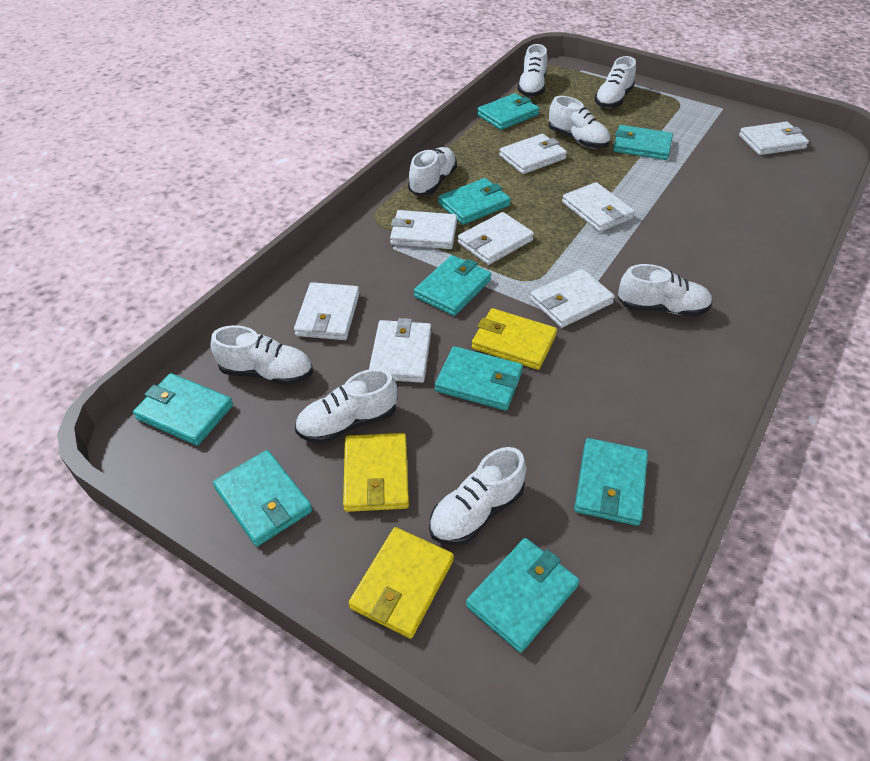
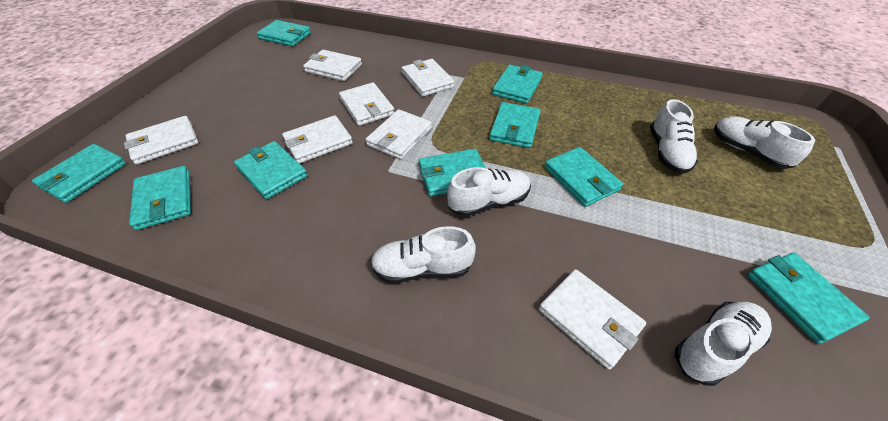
white shoe: 8 -> 5
white wallet: 8 -> 7
yellow wallet: 3 -> 0

